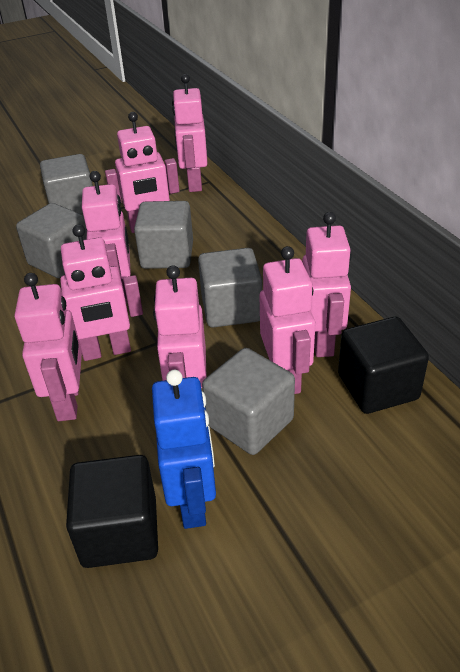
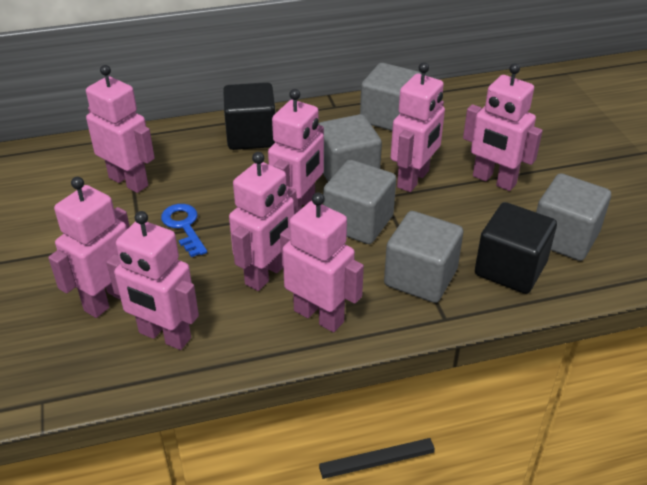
blue key: 0 -> 1
blue robot: 1 -> 0

